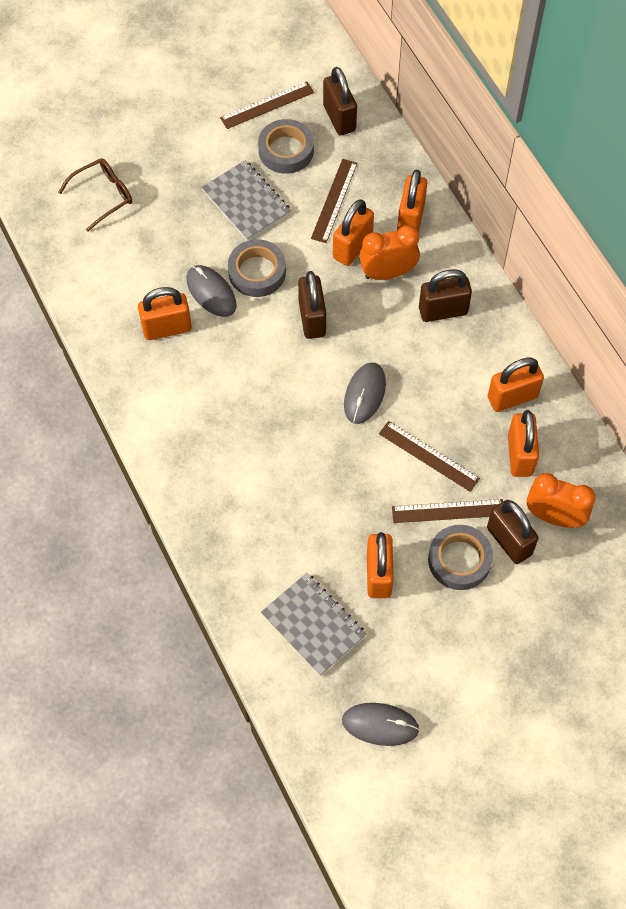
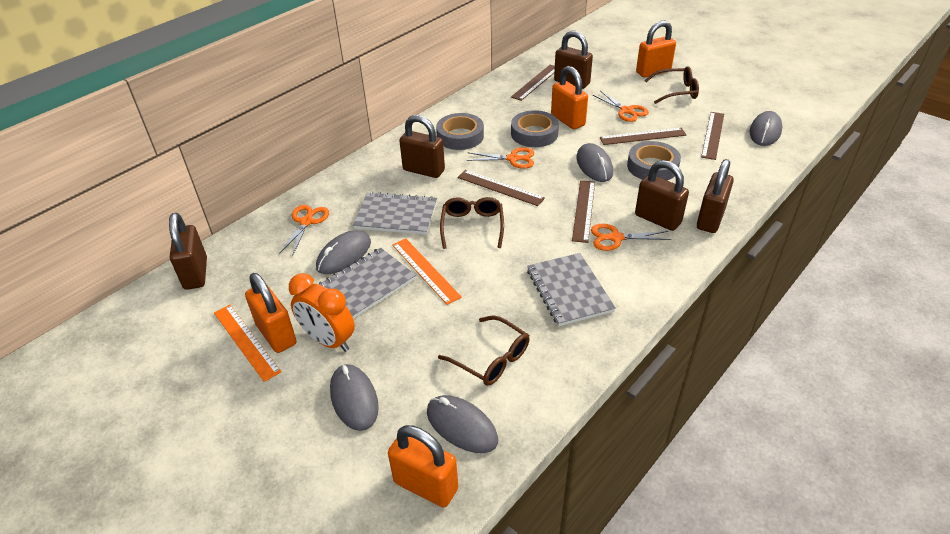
brown glasses: 1 -> 3
brown padlock: 4 -> 5
brown ruler: 4 -> 5
grey mouse: 3 -> 5
grey notebook: 2 -> 3
orange clock: 2 -> 1
orange padlock: 6 -> 4
orange ruler: 0 -> 2
orange scissors: 0 -> 4

